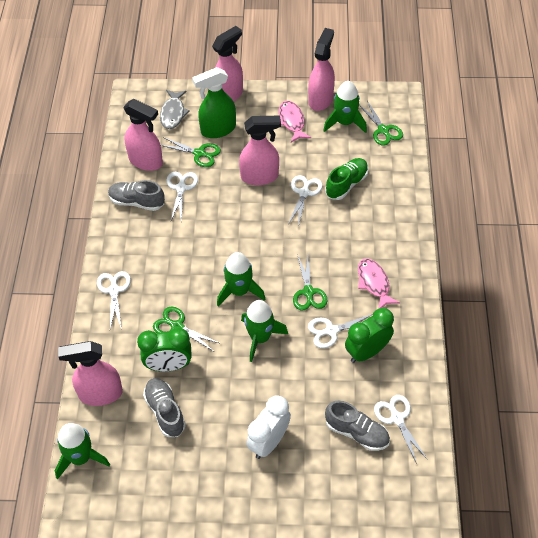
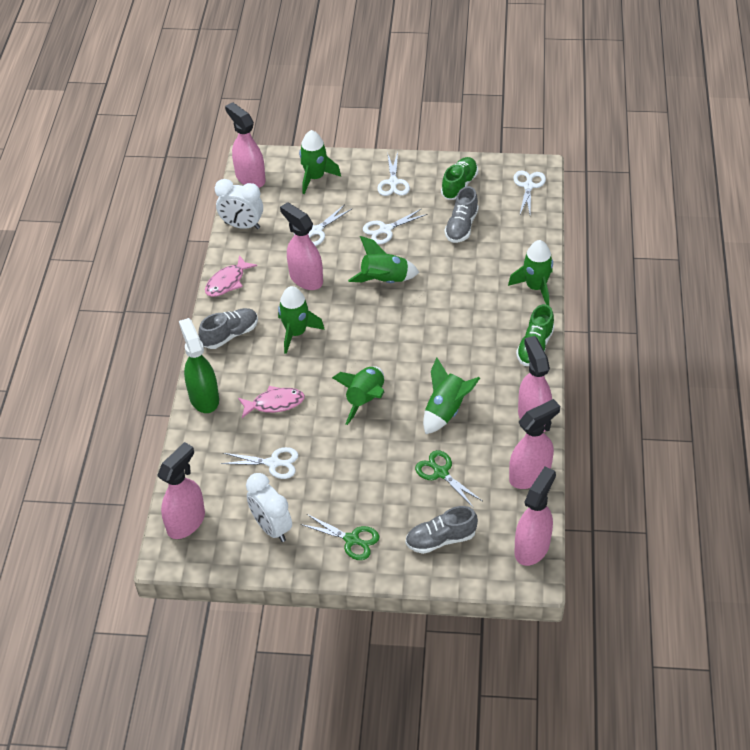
green clock: 2 -> 0
green rocket: 4 -> 6
green scissors: 4 -> 2
green shoe: 1 -> 2
grey fish: 1 -> 0
pink spray bottle: 5 -> 6
white clock: 1 -> 2

